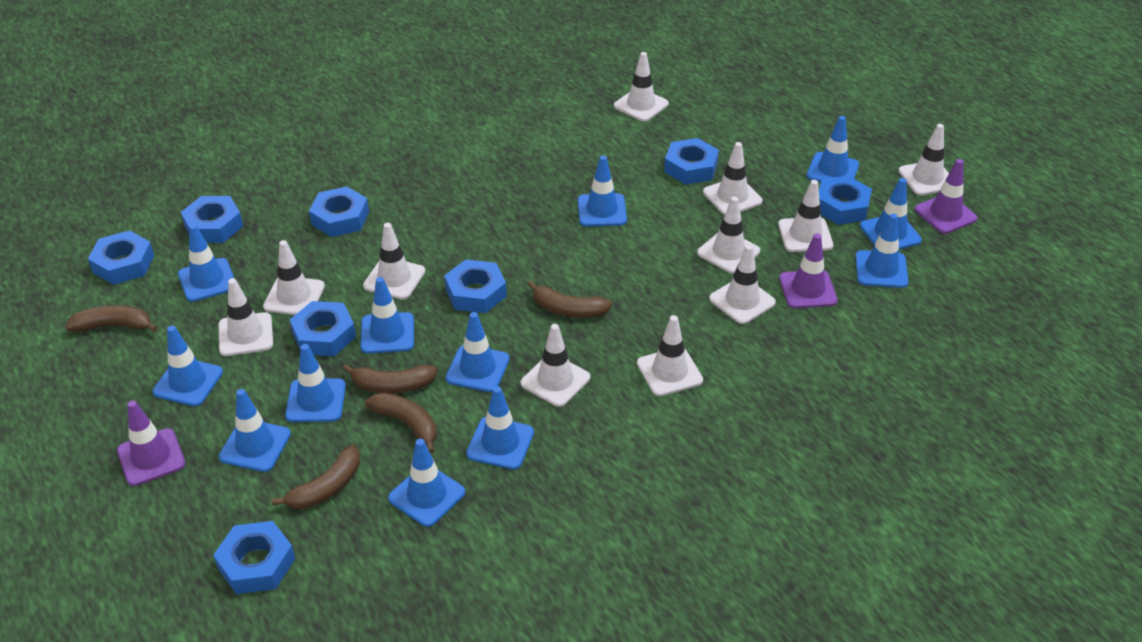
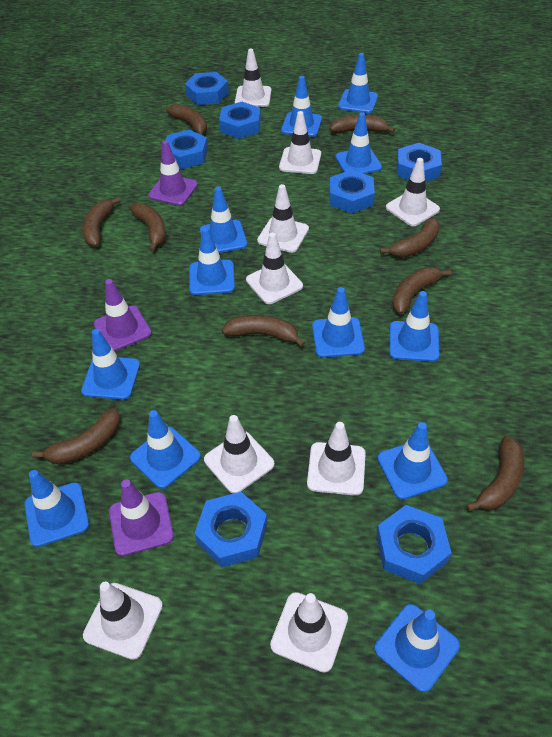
blue nut: 8 -> 7
brown banana: 5 -> 9
white traffic cone: 11 -> 9

